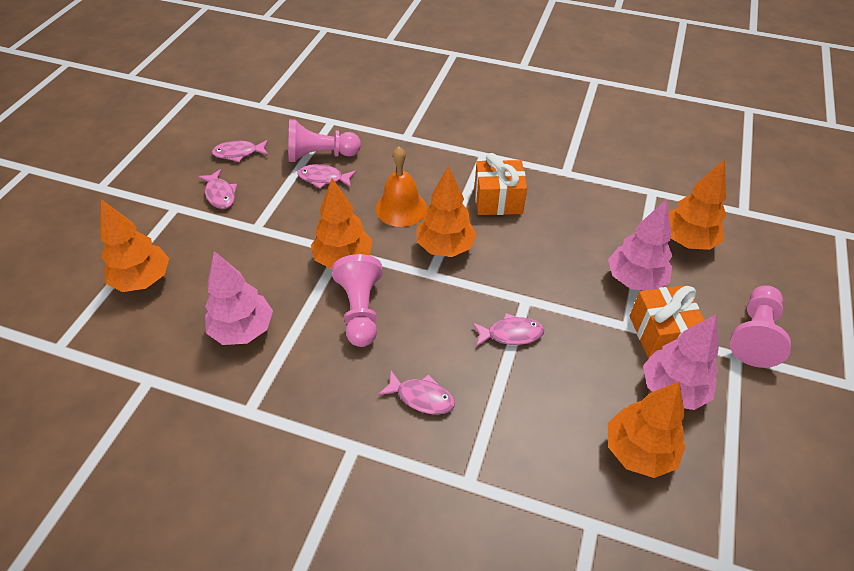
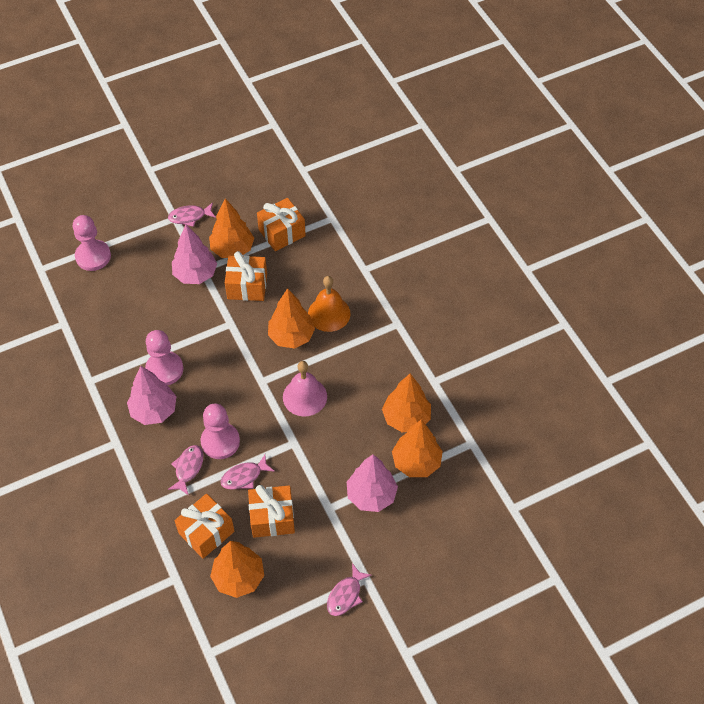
orange gift: 2 -> 4
pink bell: 0 -> 1
pink fish: 5 -> 4

